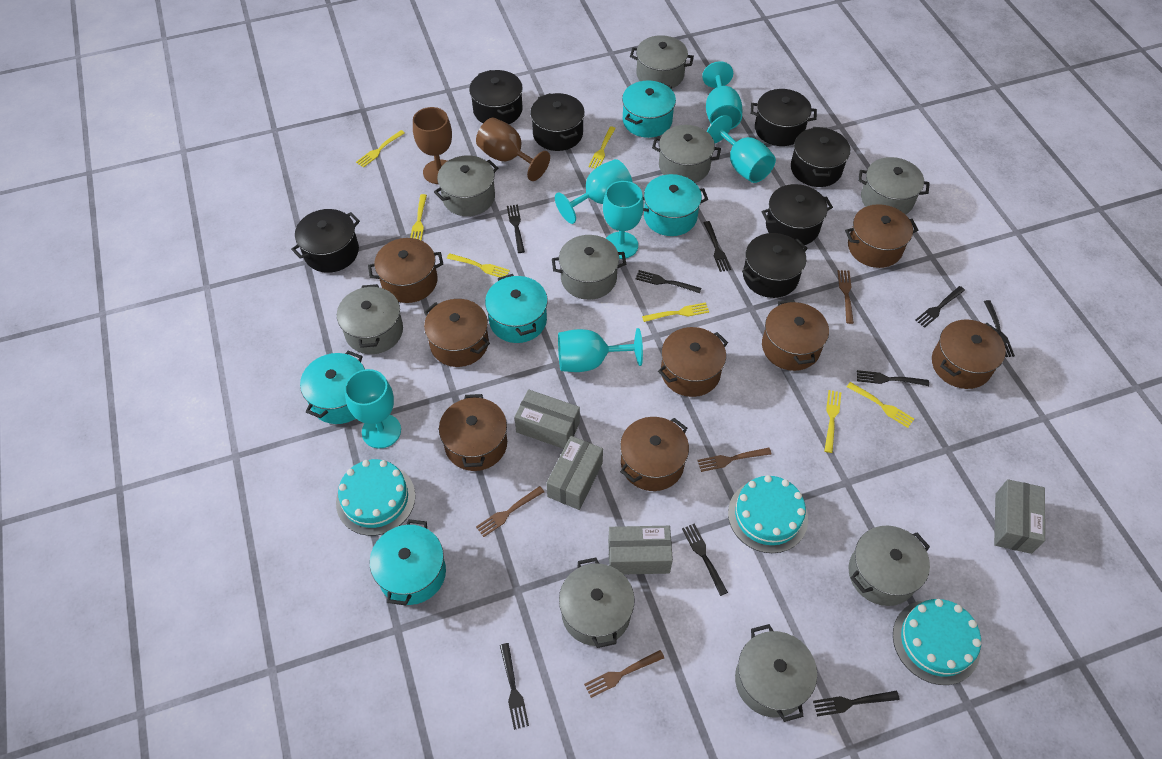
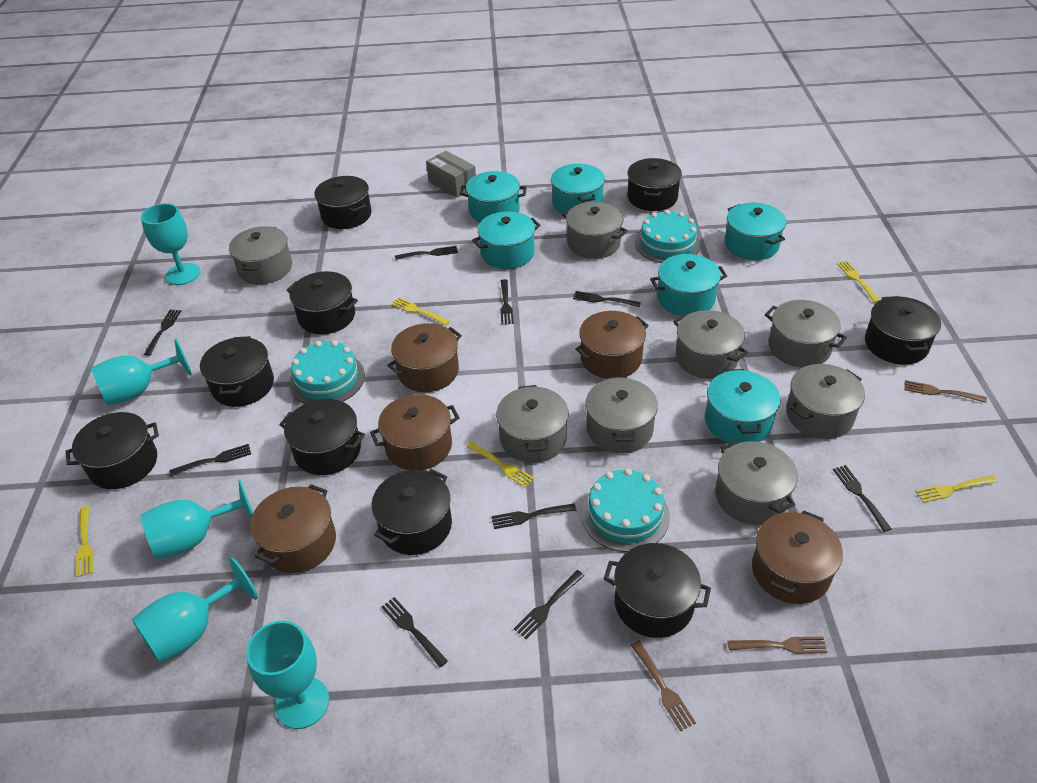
black pot: 7 -> 9
brown fork: 4 -> 3
brown goblet: 2 -> 0
brown pot: 8 -> 5
grey box: 4 -> 1
grey pot: 9 -> 8
turquoise goblet: 6 -> 5
turquoise pot: 5 -> 6
yellow fork: 7 -> 5

